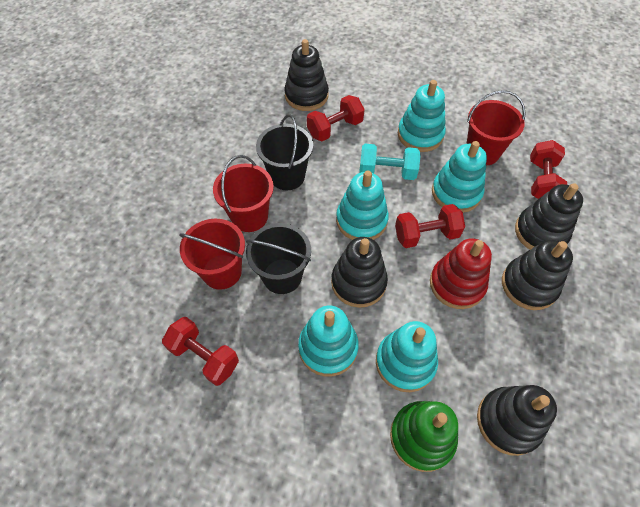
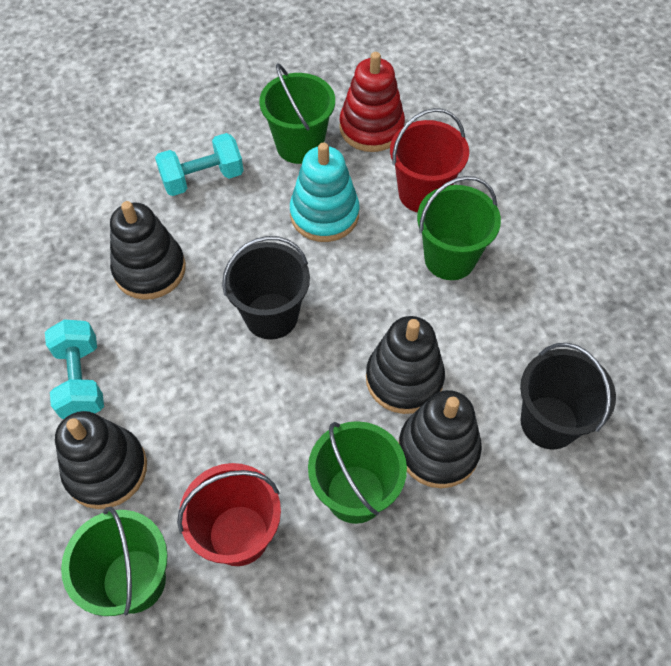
black stacking toy: 5 -> 4
green bucket: 0 -> 4
green stacking toy: 1 -> 0
red bucket: 3 -> 2
red dumbbell: 4 -> 0
turquoise dumbbell: 1 -> 2
turquoise stacking toy: 5 -> 1

